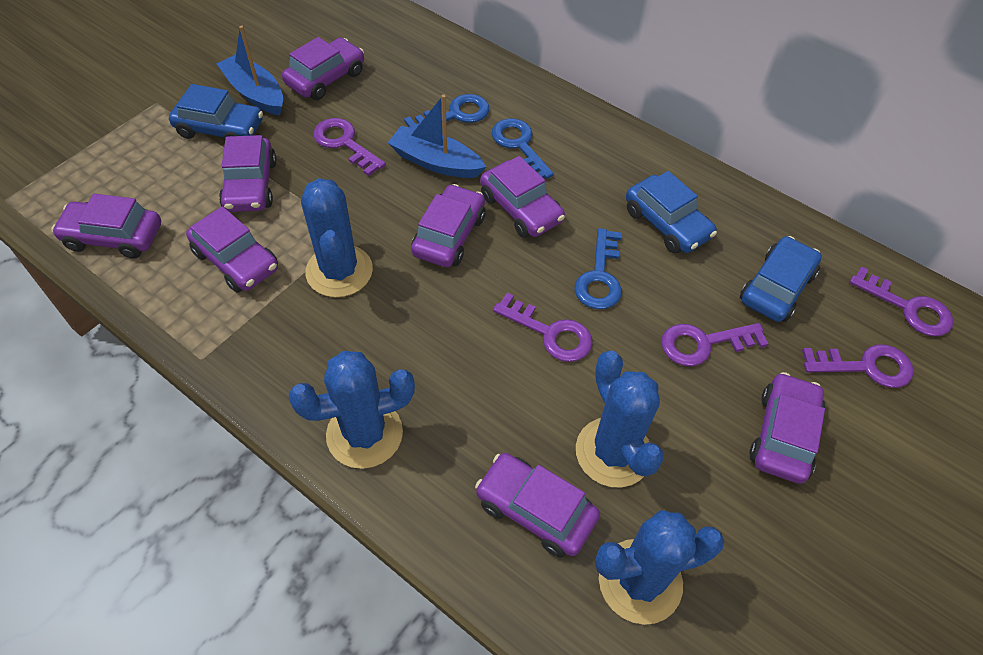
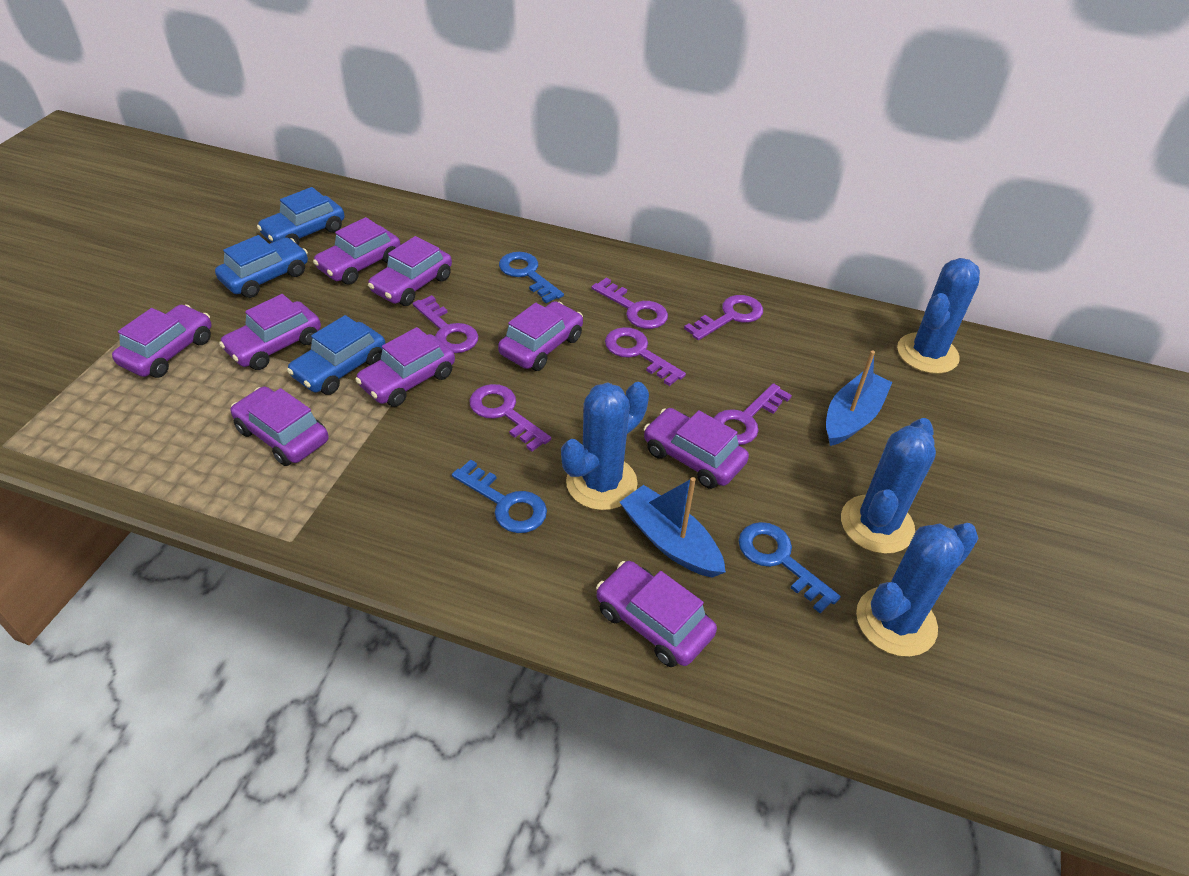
purple car: 8 -> 9
purple key: 5 -> 6

